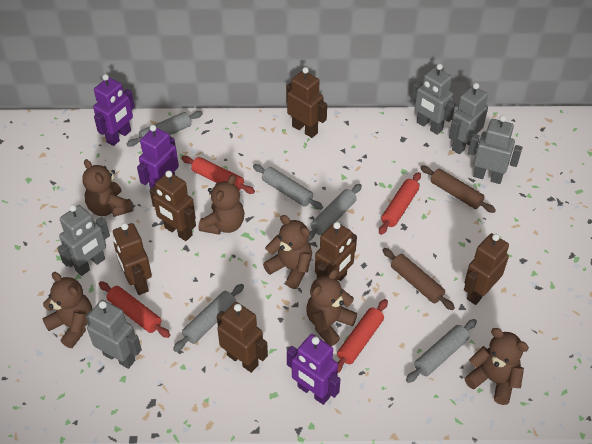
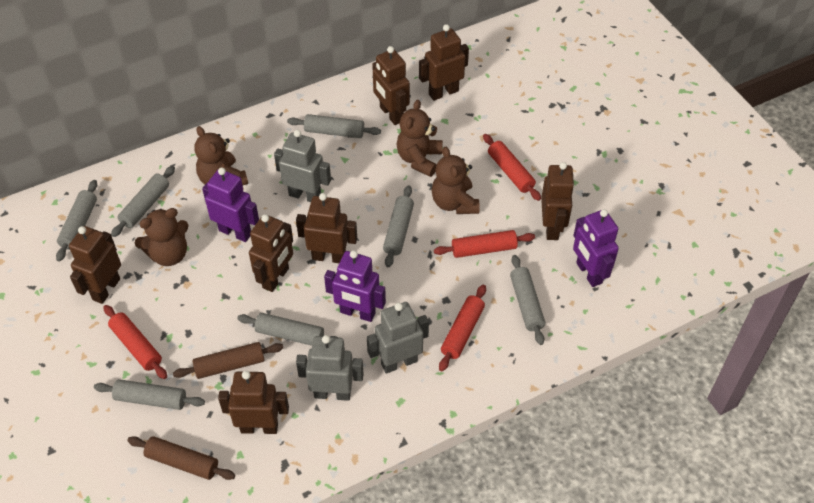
brown robot: 6 -> 7
brown teddy bear: 6 -> 4
grey robot: 5 -> 3
grey rolling pin: 5 -> 7

